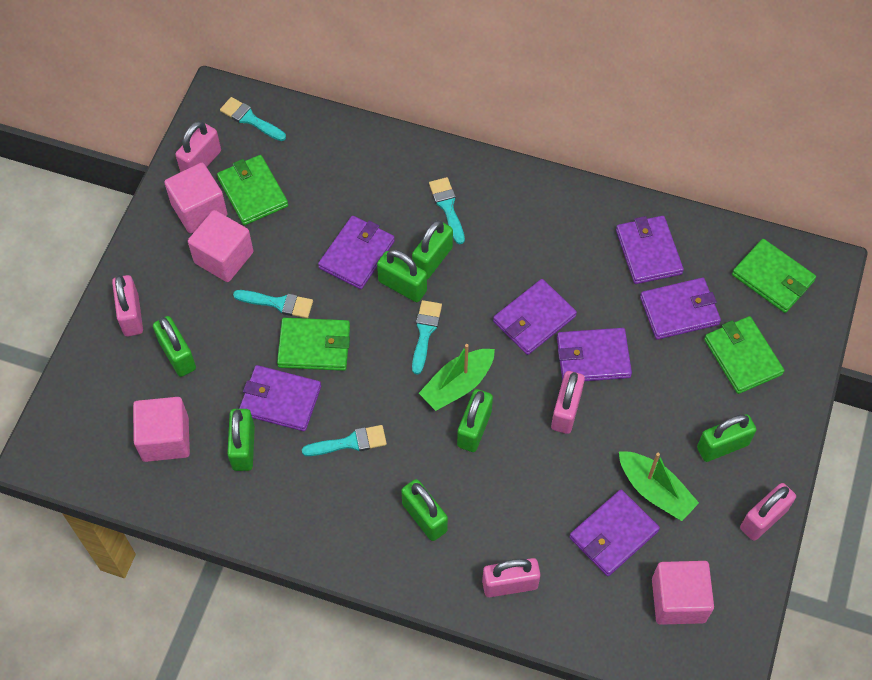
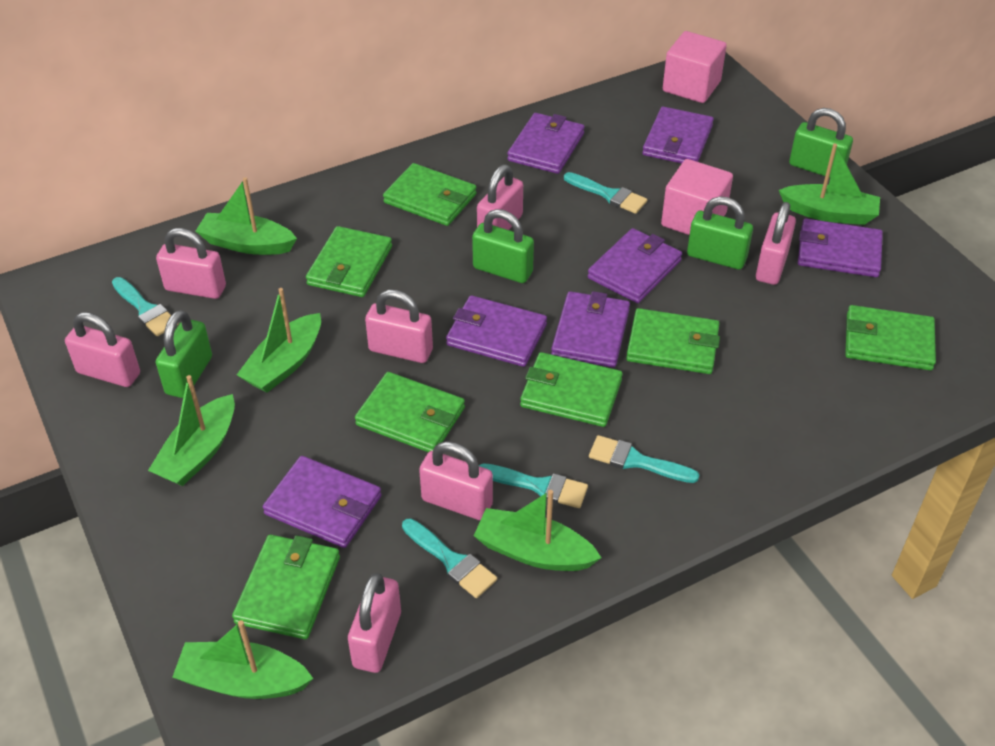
green boat: 2 -> 6
green padlock: 7 -> 4
green wallet: 4 -> 7
pink cube: 4 -> 2
pink padlock: 5 -> 7

